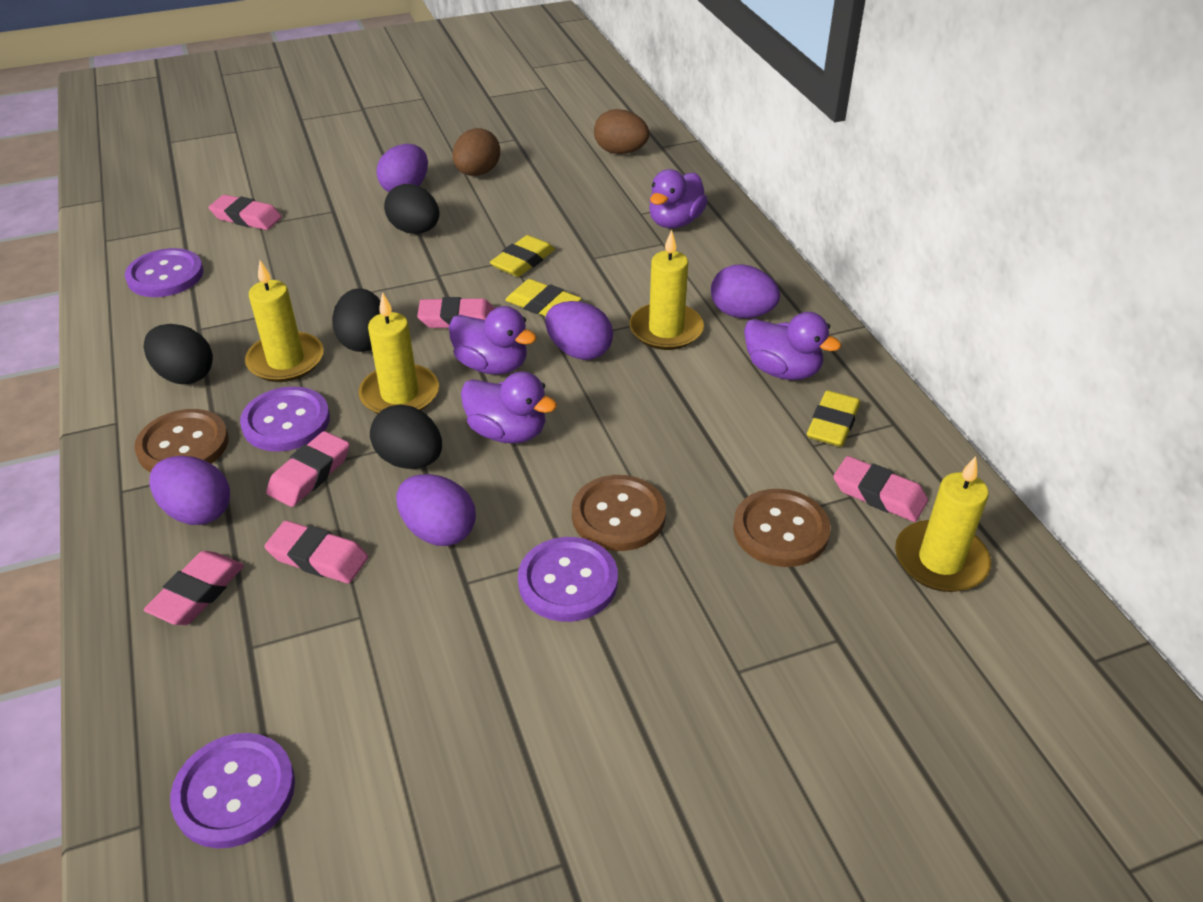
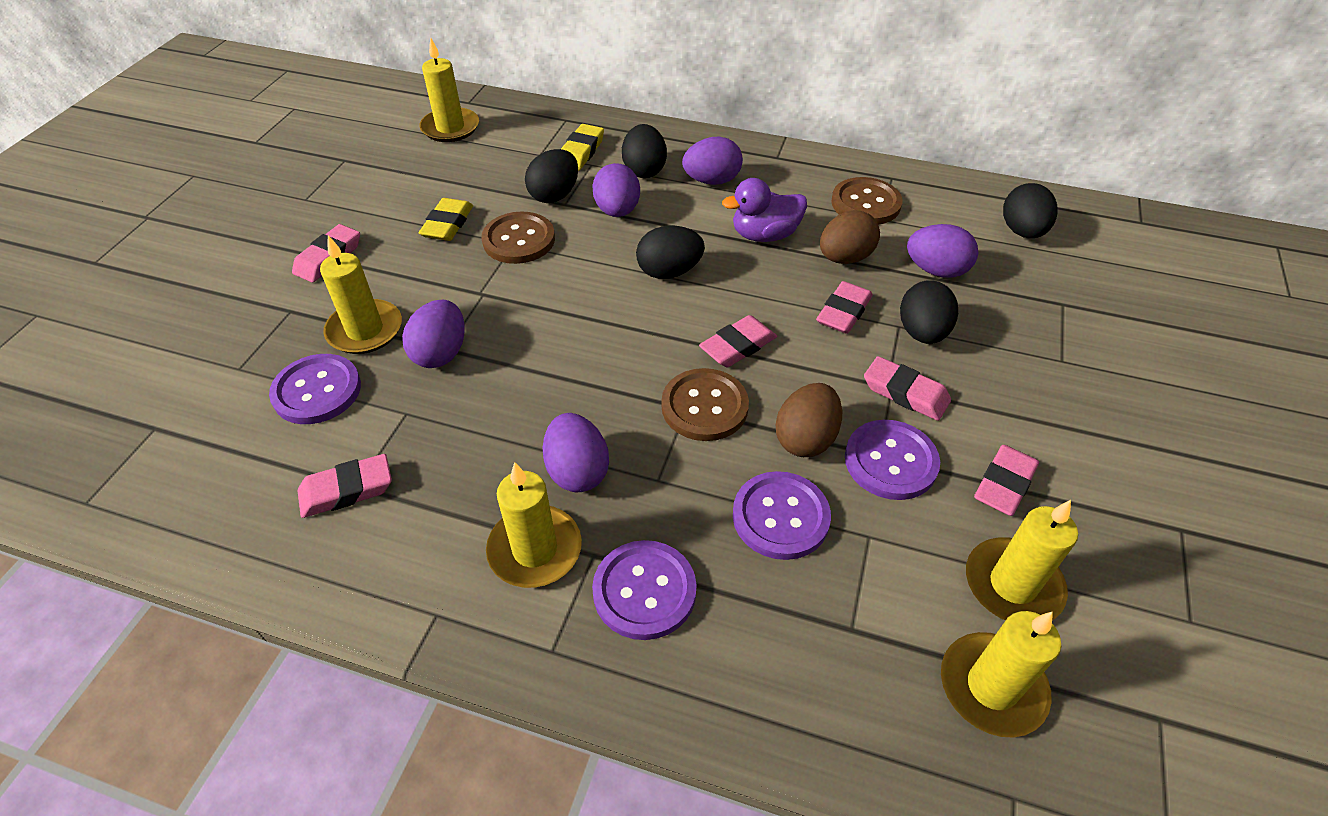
black egg: 4 -> 5
purple duck: 4 -> 1
yellow candle: 4 -> 5
yellow eraser: 3 -> 2

